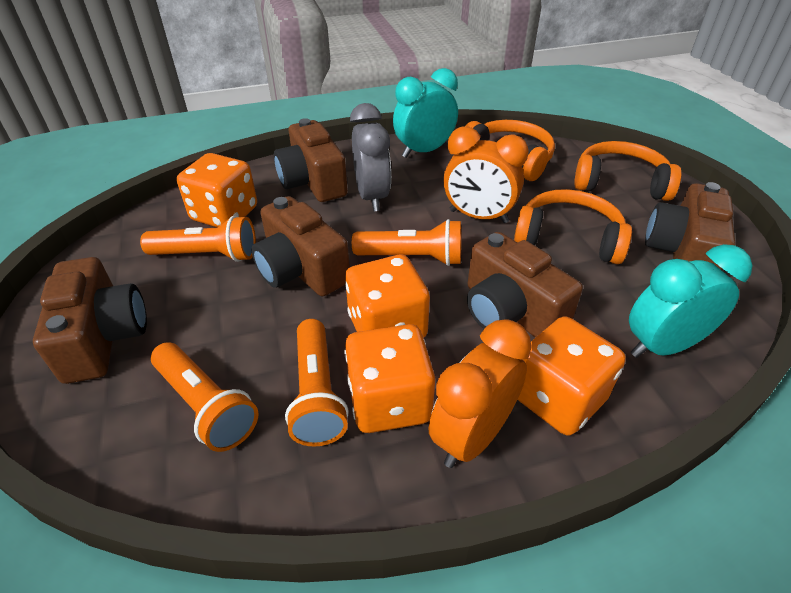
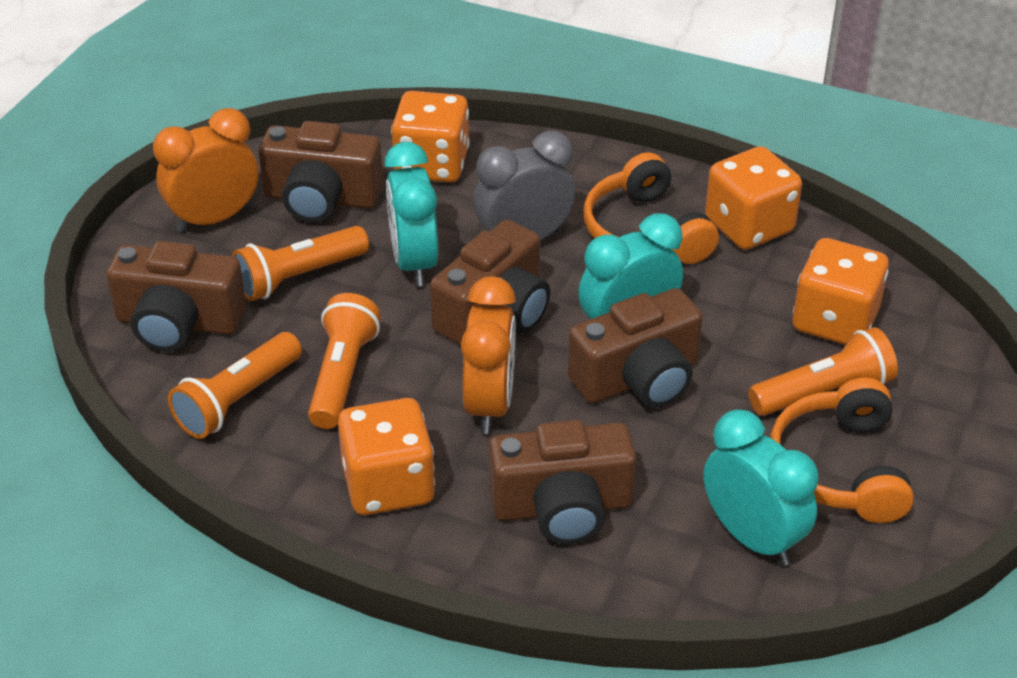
orange headphones: 3 -> 2
turquoise clock: 2 -> 3

